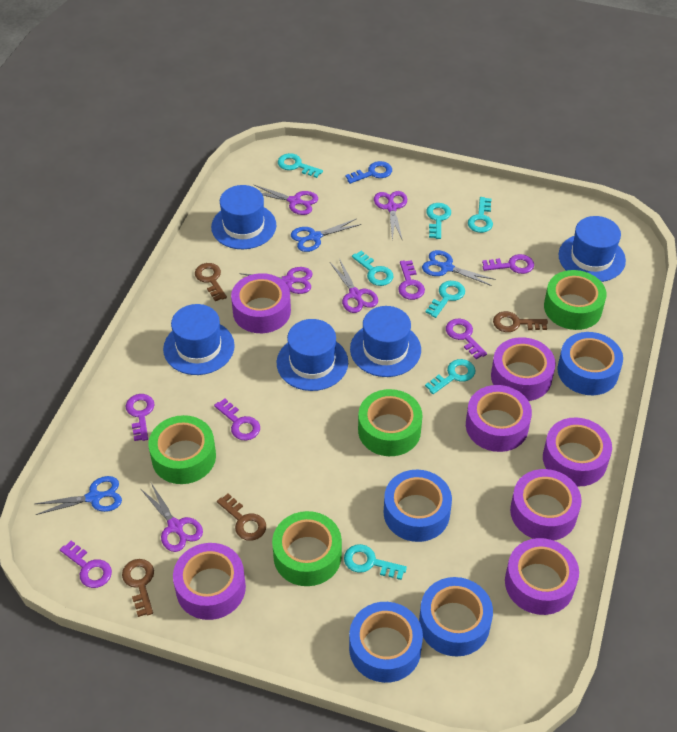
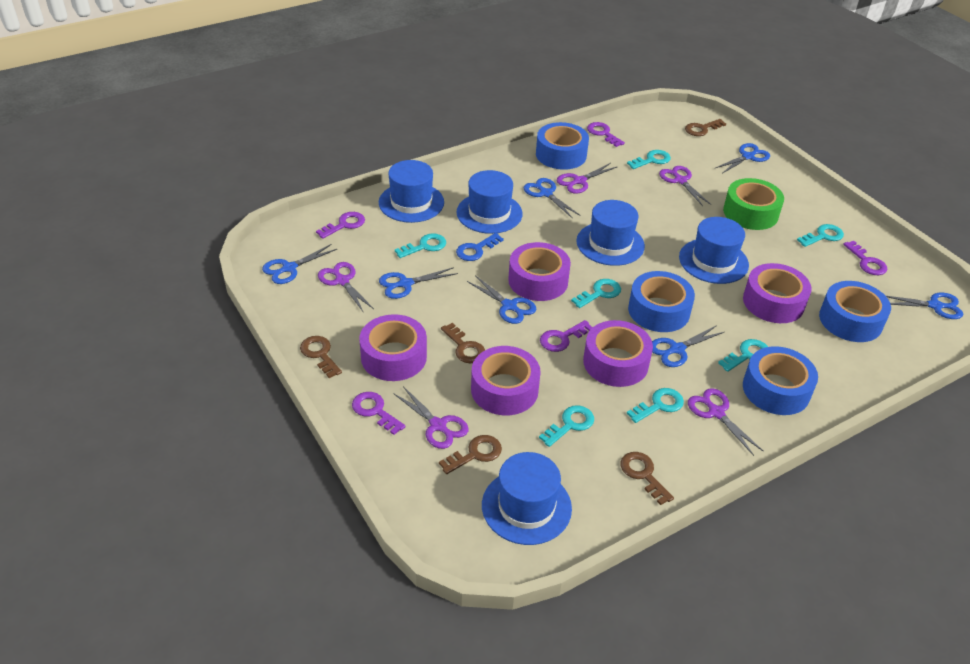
blue scissors: 3 -> 7
brown key: 4 -> 5
green tape: 4 -> 1
purple key: 6 -> 5
purple tape: 7 -> 5

